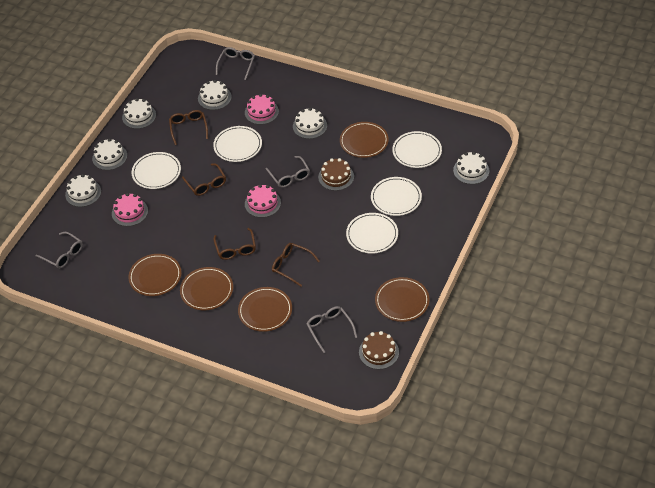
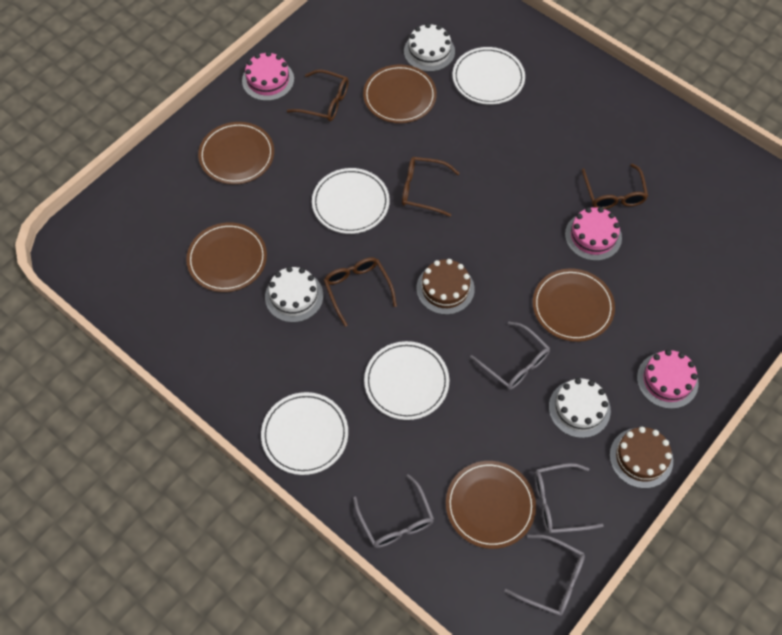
white cake: 6 -> 3
white plate: 5 -> 4

